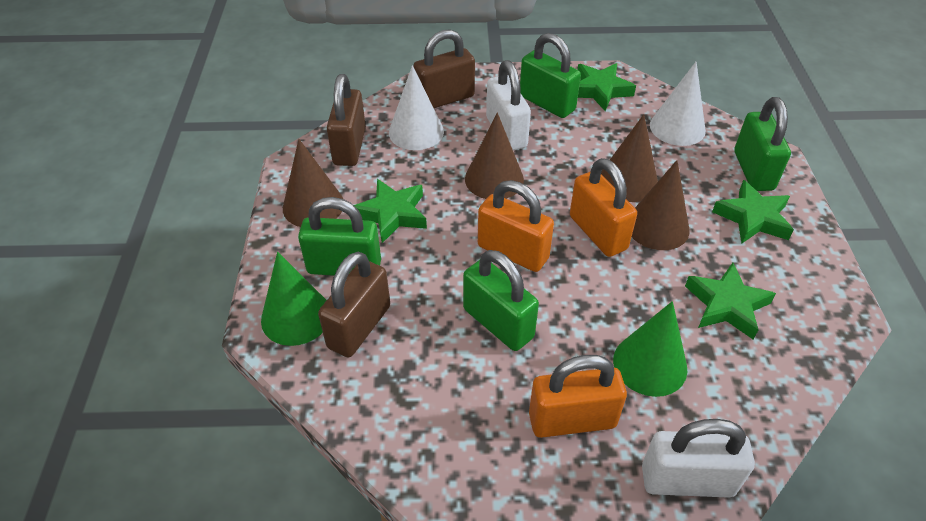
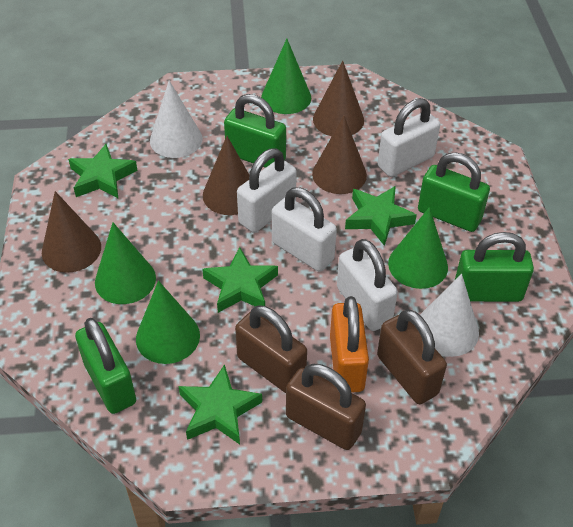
green cone: 2 -> 4
orange padlock: 3 -> 1
white padlock: 2 -> 4

